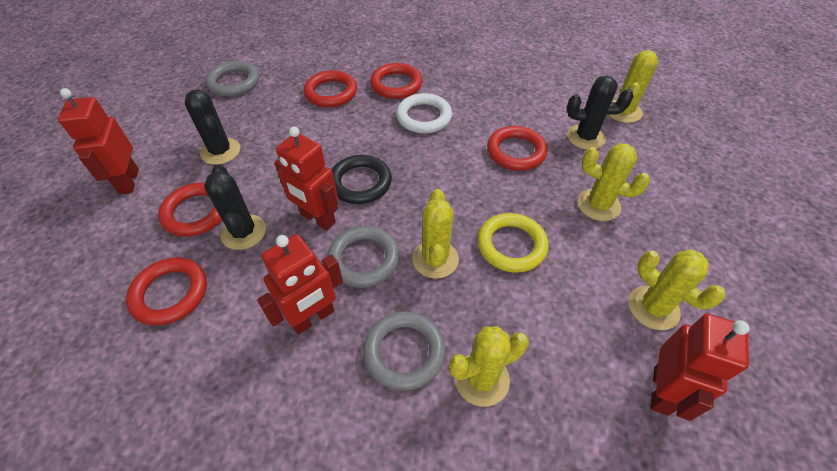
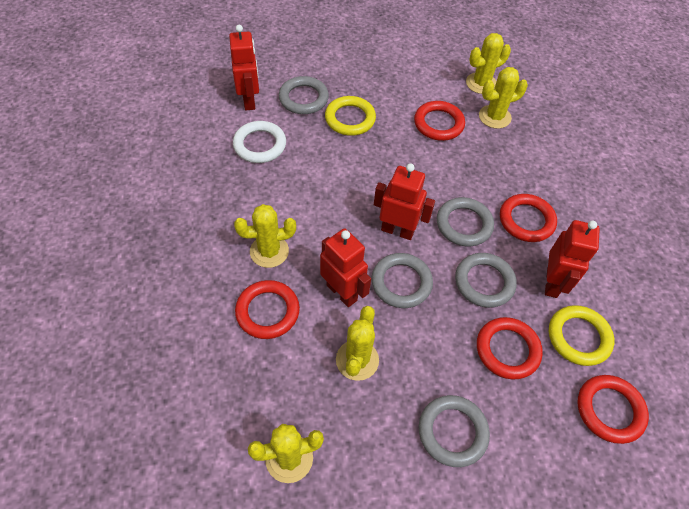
black cactus: 3 -> 0
black ring: 1 -> 0
grey ring: 3 -> 5
yellow ring: 1 -> 2

